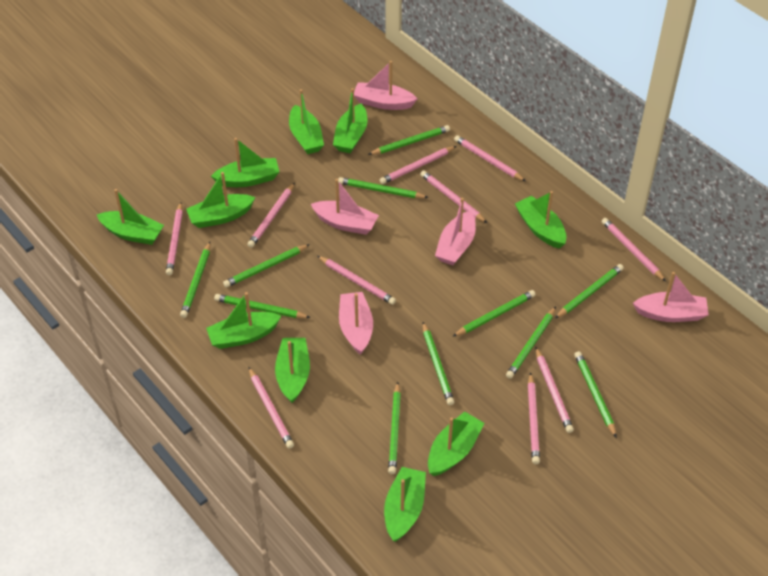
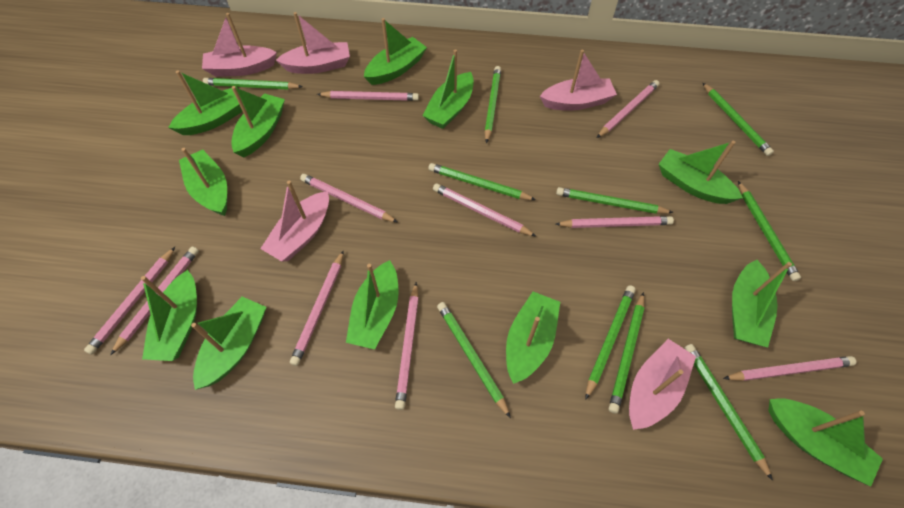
green boat: 10 -> 12
green pencil: 11 -> 10

